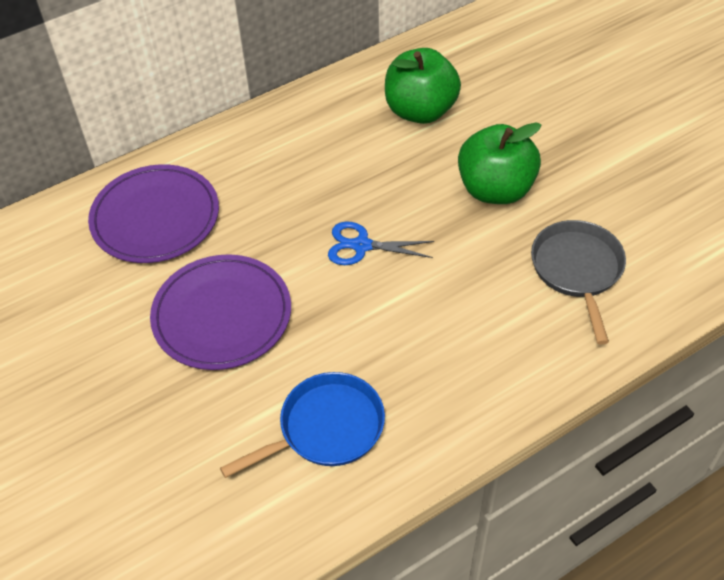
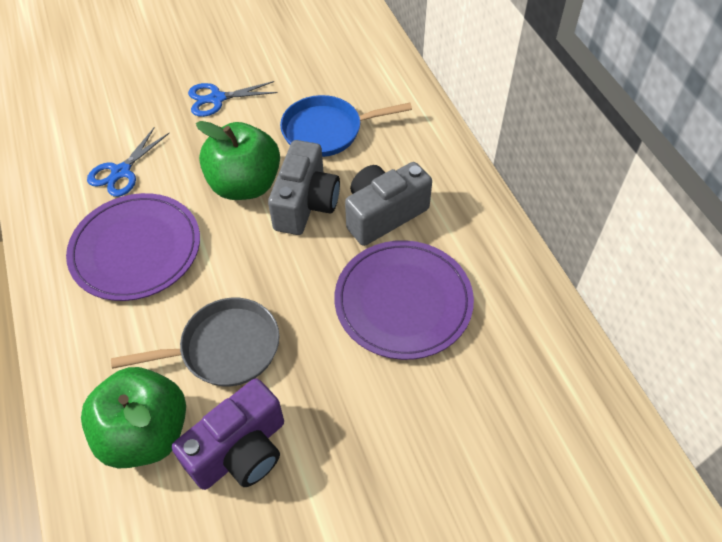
blue scissors: 1 -> 2
grey camera: 0 -> 2
purple camera: 0 -> 1

